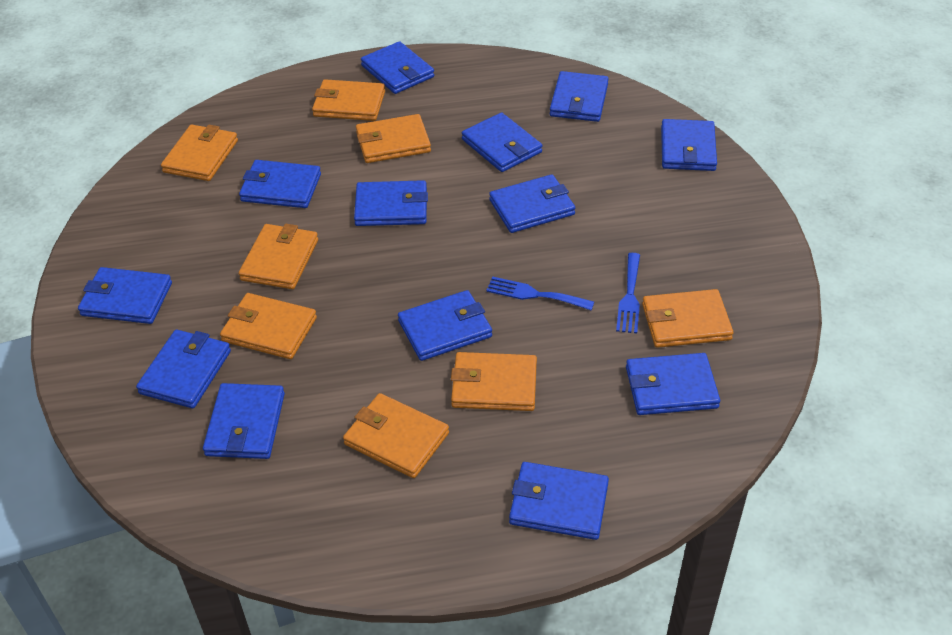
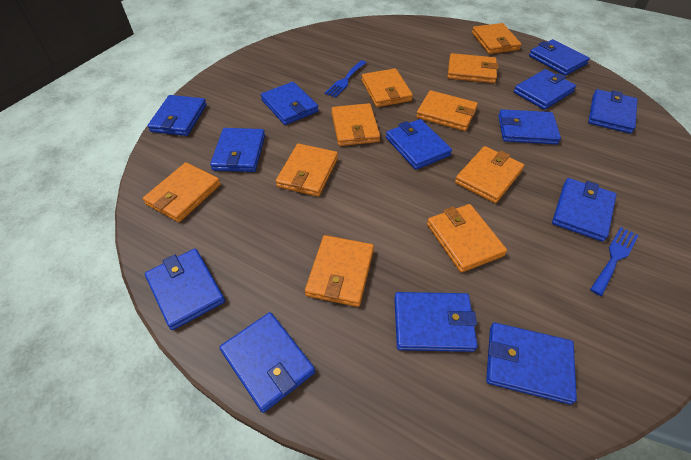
orange wallet: 8 -> 10

